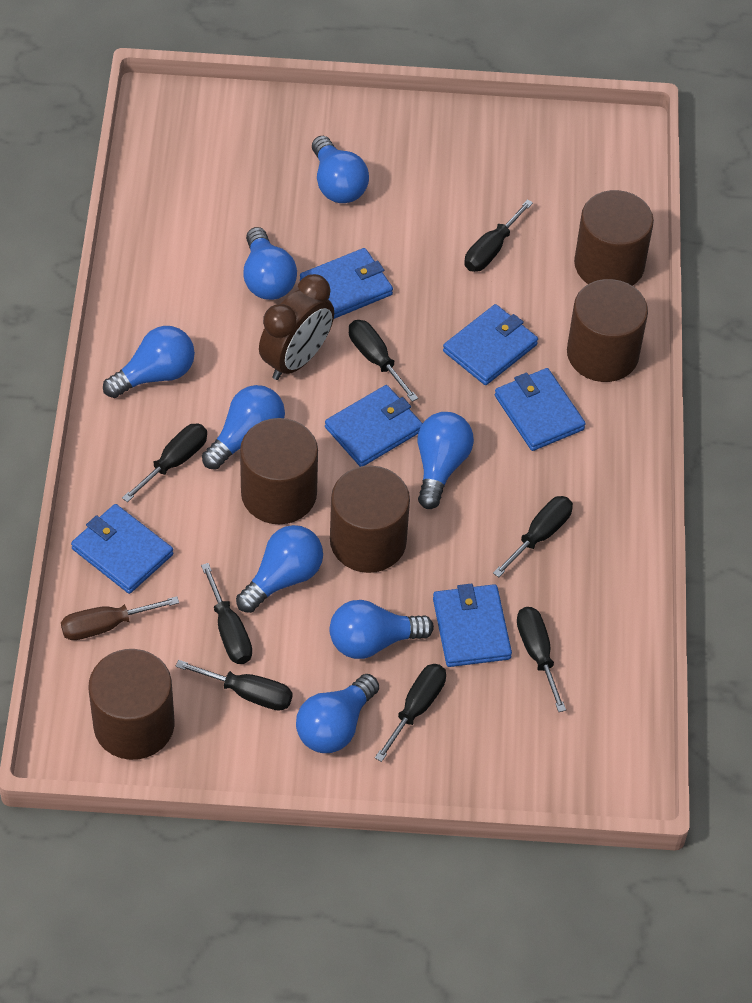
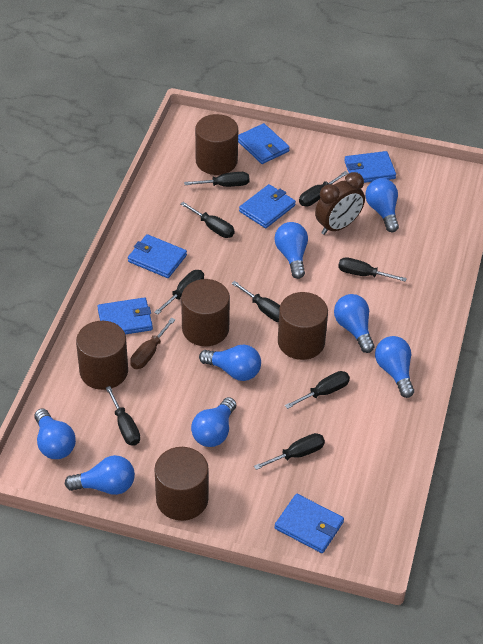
black screwdriver: 8 -> 9

